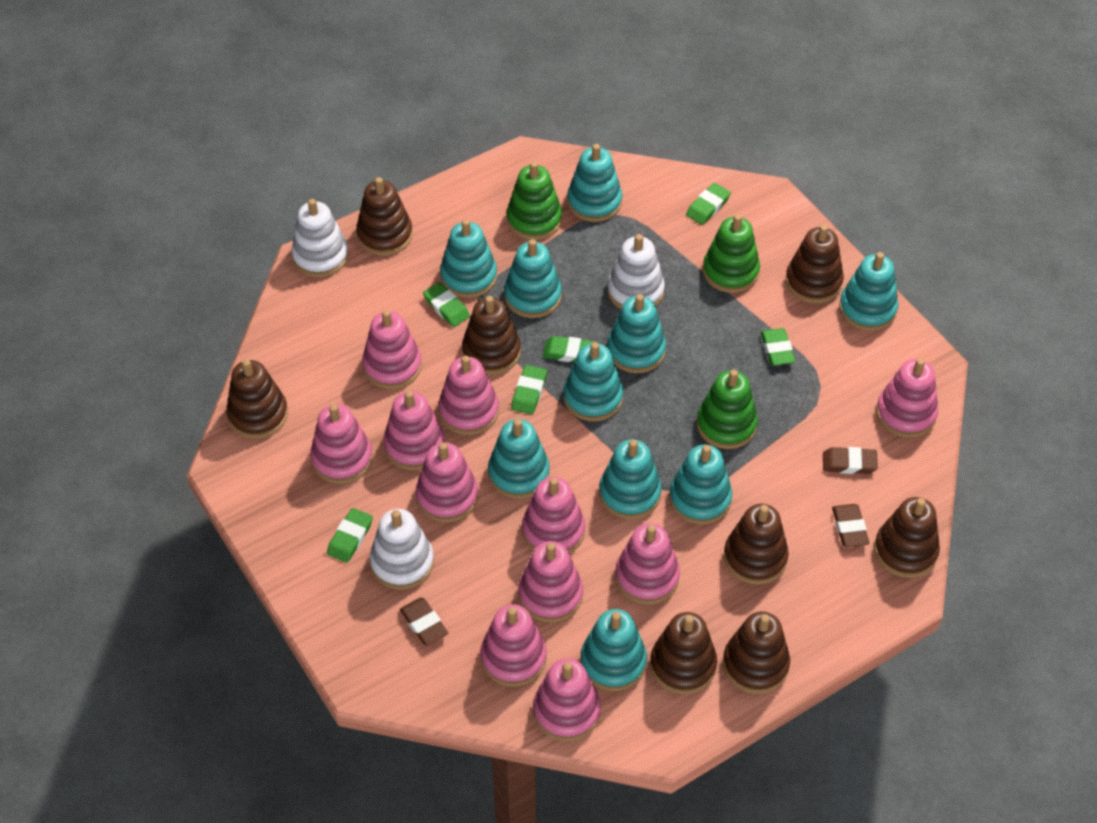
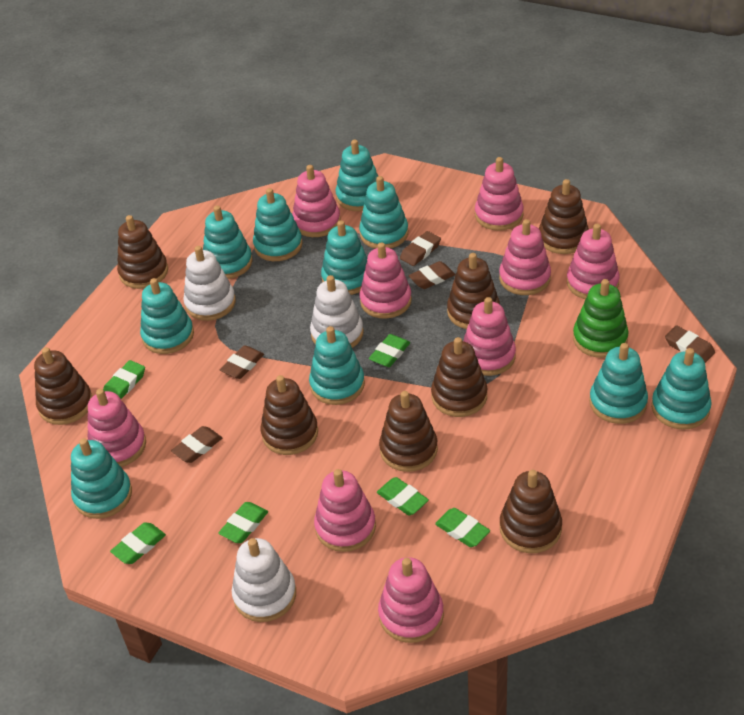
brown eraser: 3 -> 5
green stacking toy: 3 -> 1
pink stacking toy: 11 -> 9

